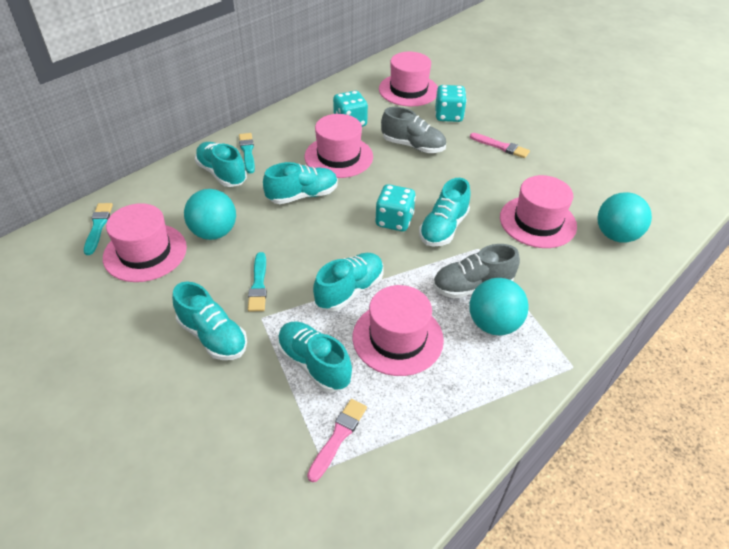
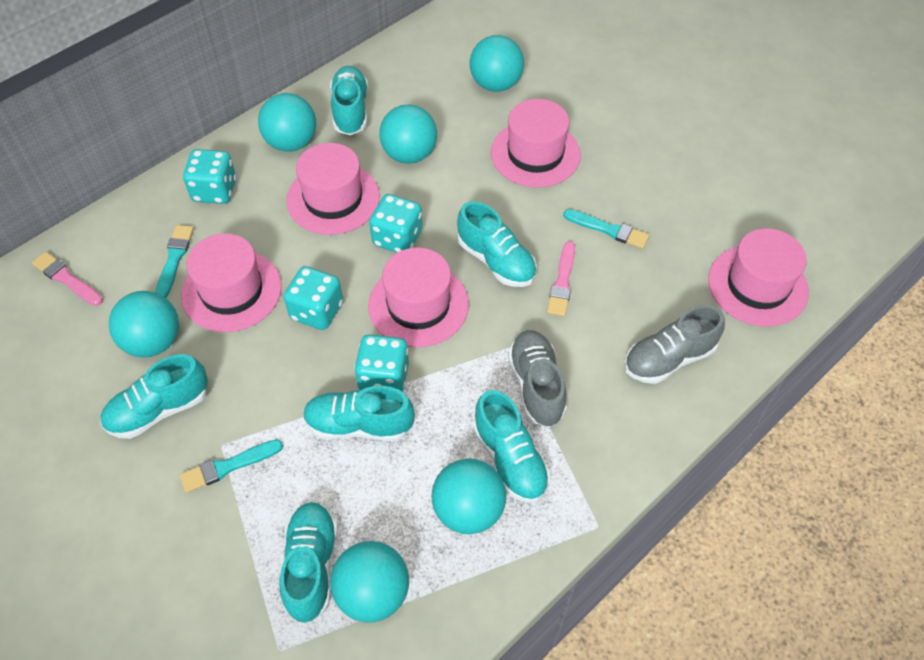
turquoise ball: 3 -> 6
turquoise dice: 3 -> 4

